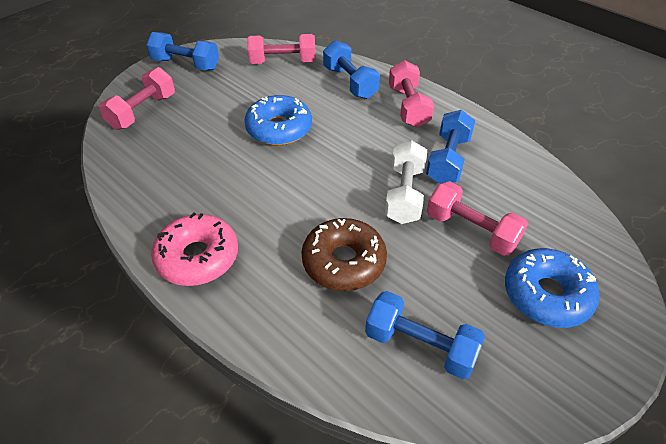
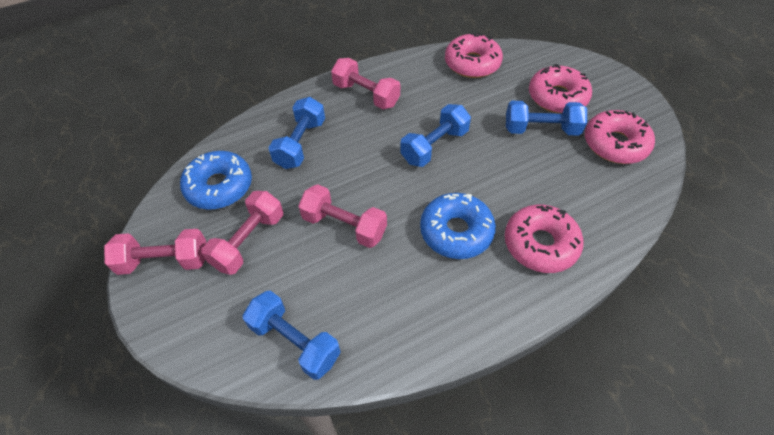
brown donut: 1 -> 0
pink donut: 1 -> 4
white dumbbell: 1 -> 0

